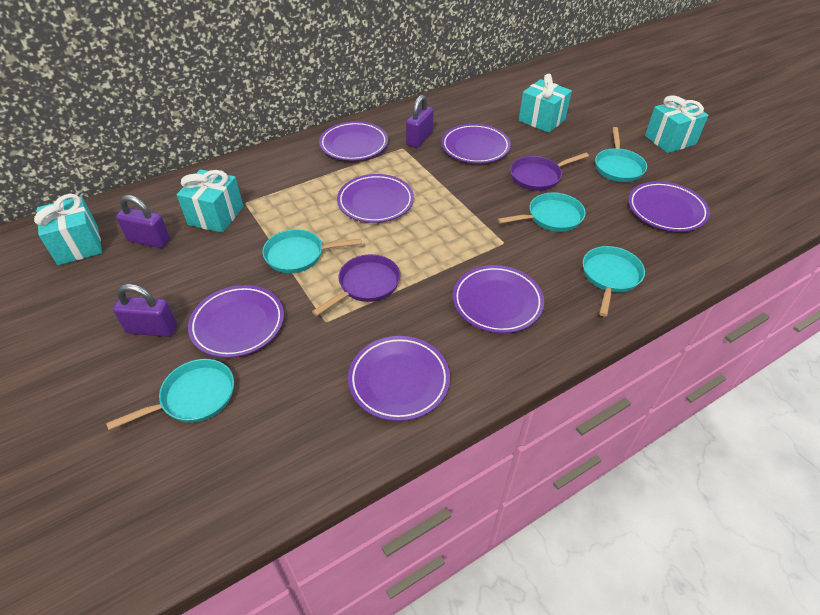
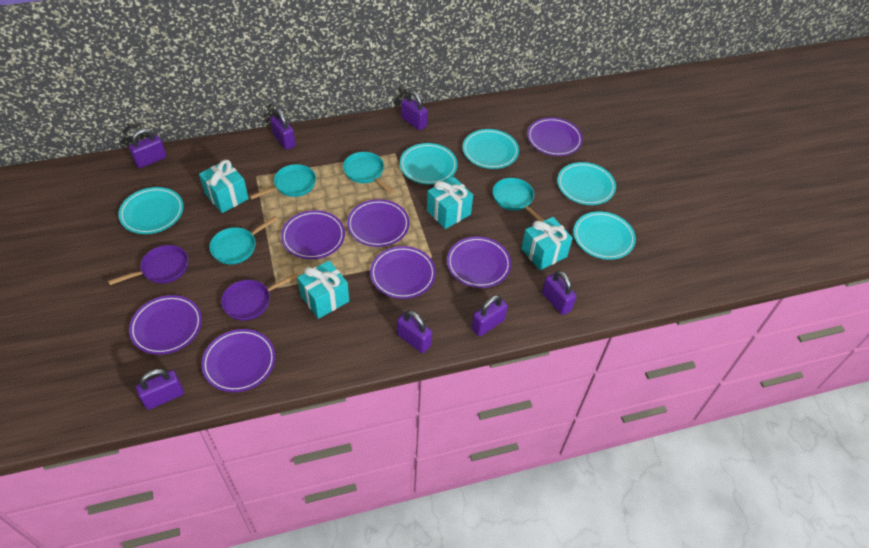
purple padlock: 3 -> 7
turquoise pan: 5 -> 4
turquoise plate: 0 -> 5

